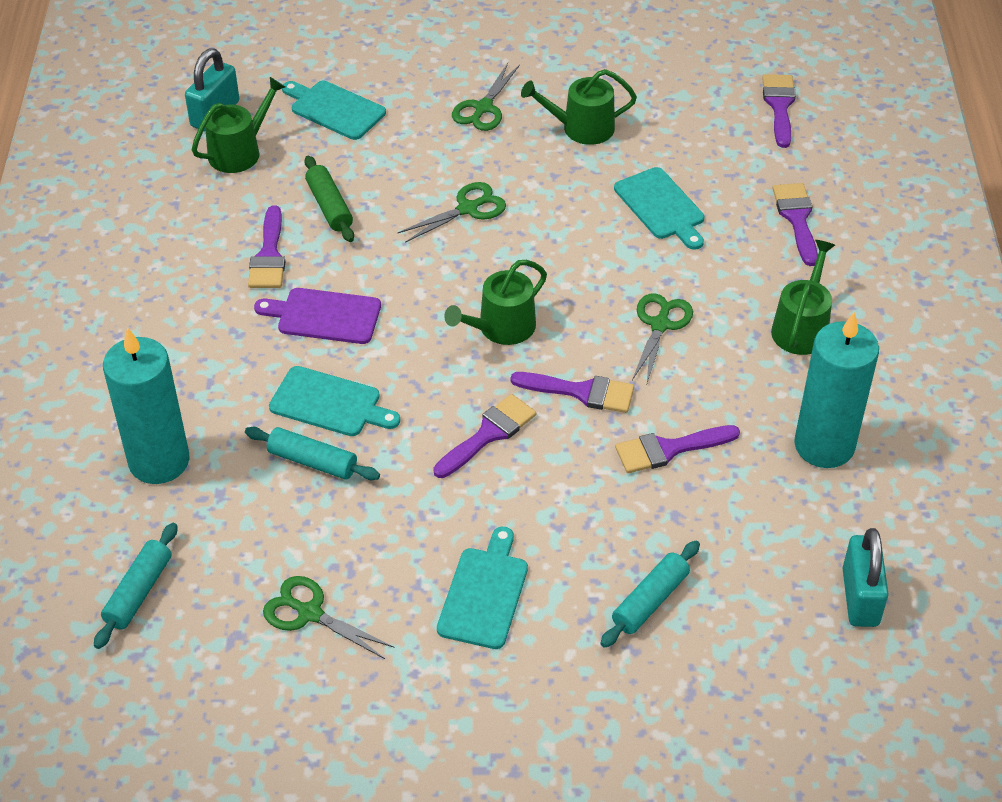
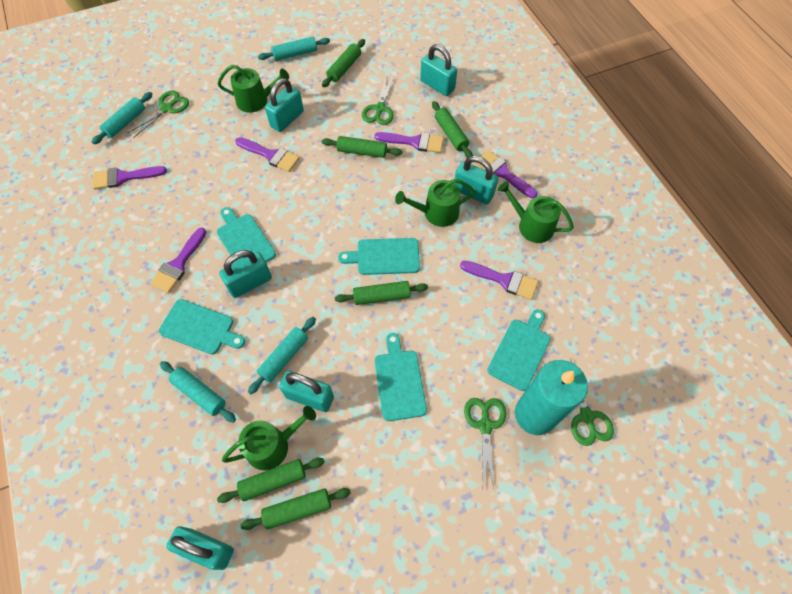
green rolling pin: 1 -> 6
purple cutting board: 1 -> 0
turquoise candle: 2 -> 1
turquoise cutting board: 4 -> 5
turquoise padlock: 2 -> 6
turquoise rolling pin: 3 -> 4

